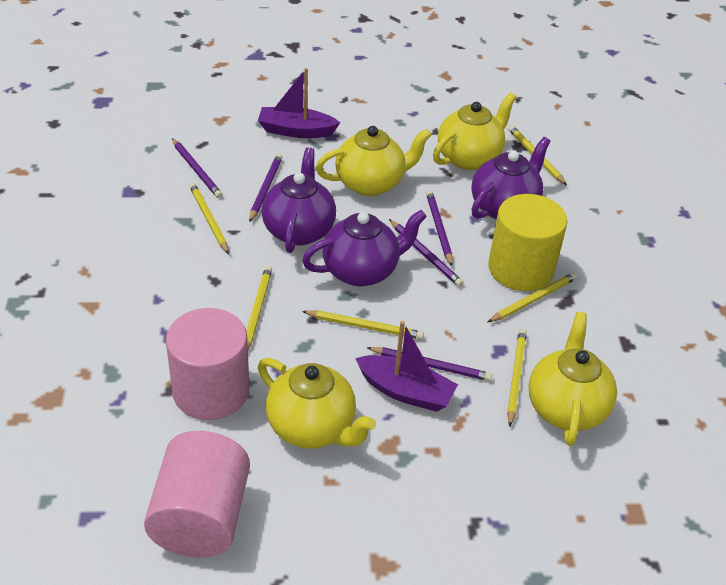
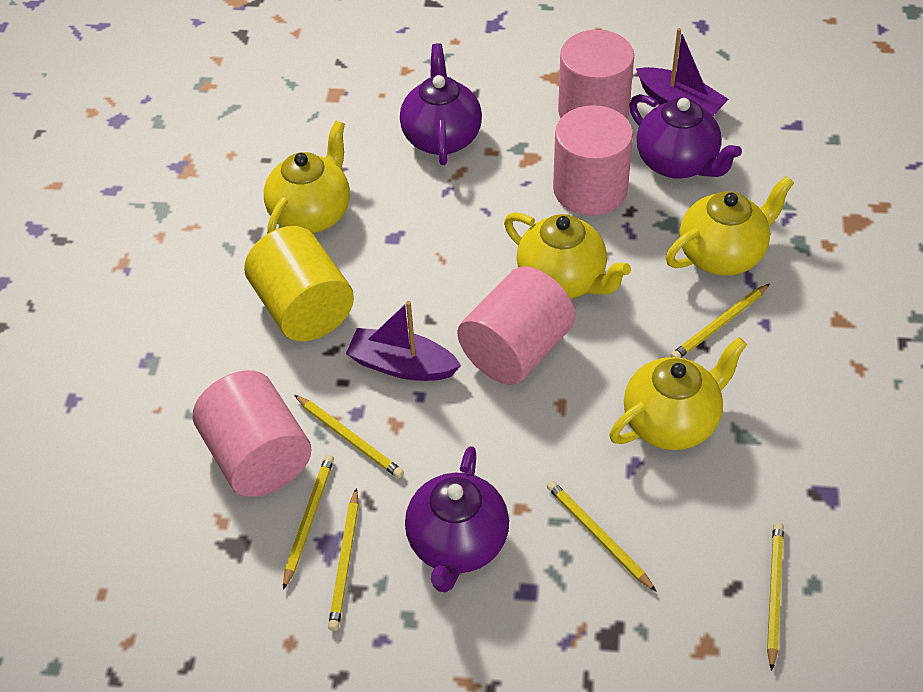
pink cylinder: 2 -> 4
purple pencil: 5 -> 0

